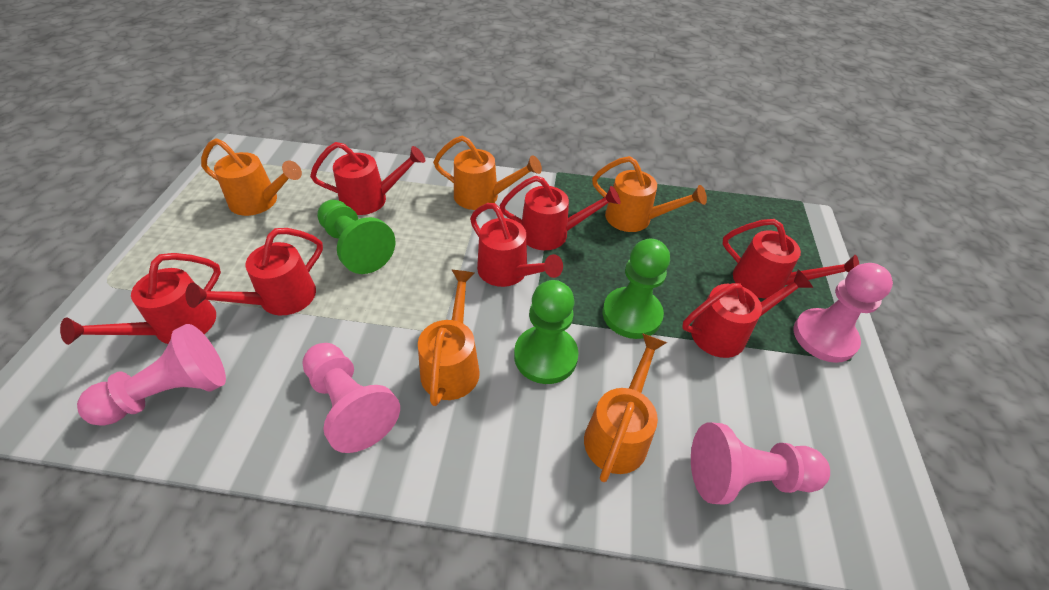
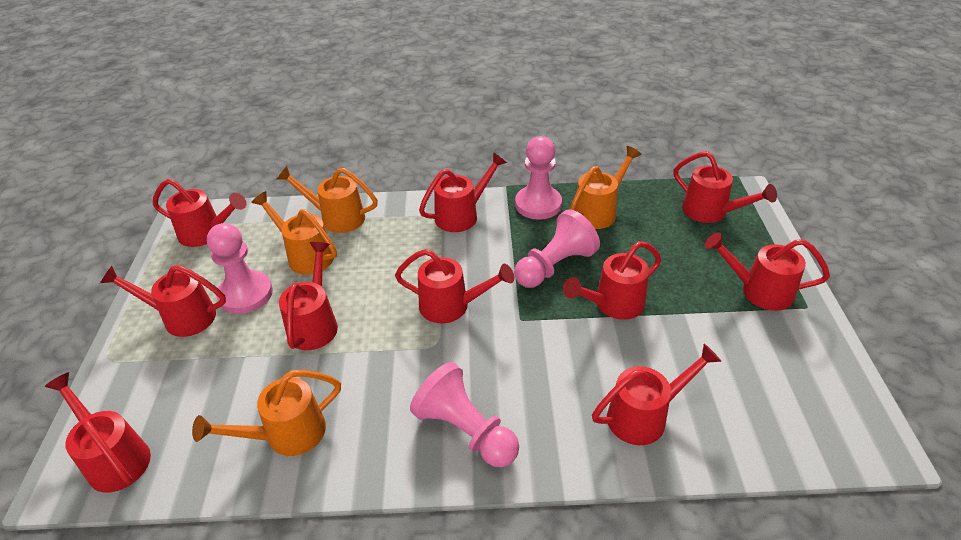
green pawn: 3 -> 0
orange watering can: 5 -> 4
red watering can: 7 -> 10

